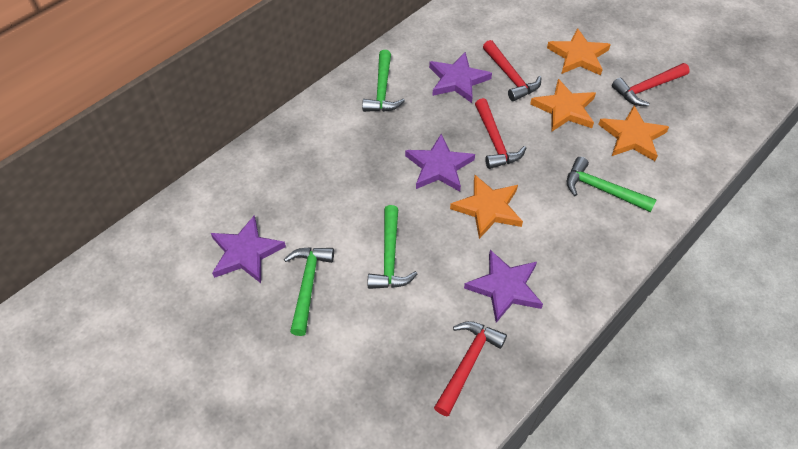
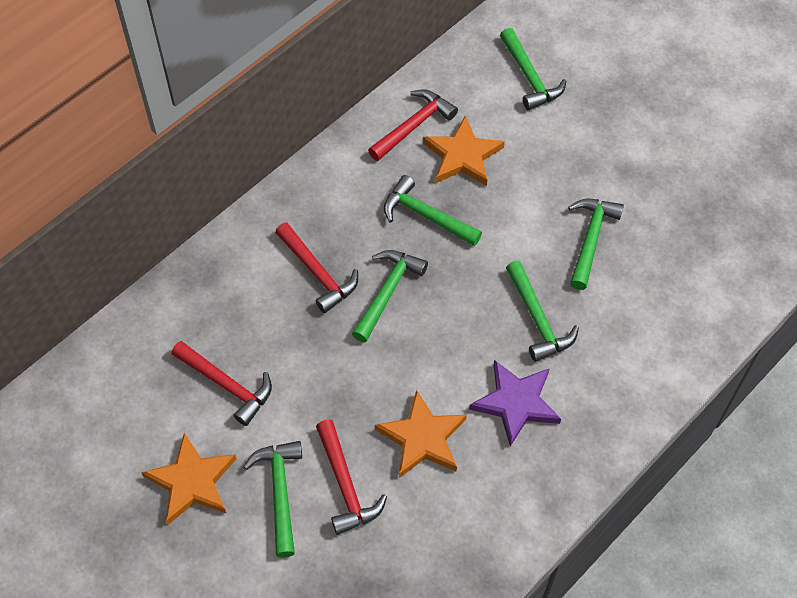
green hammer: 4 -> 6
orange star: 4 -> 3
purple star: 4 -> 1

